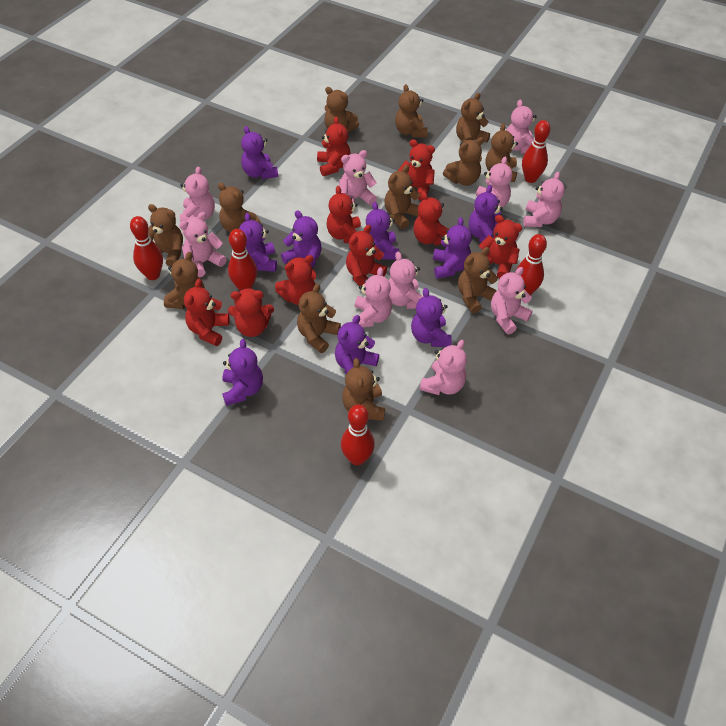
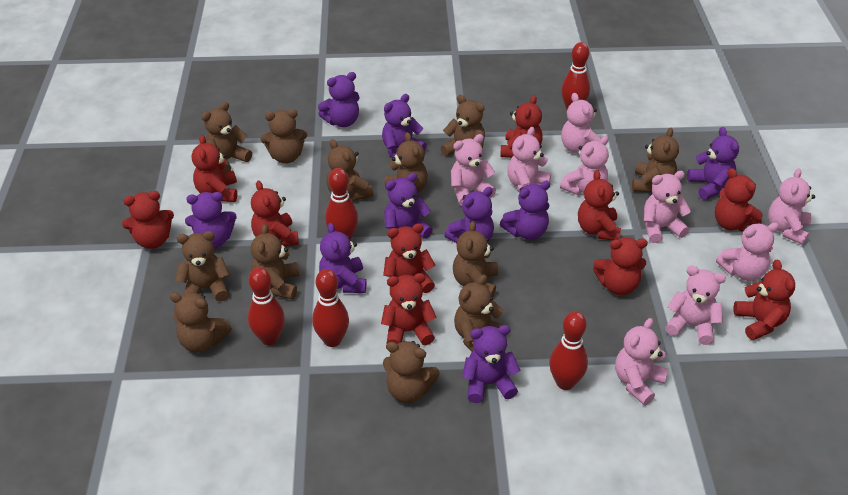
pink teddy bear: 10 -> 9
red teddy bear: 9 -> 10

